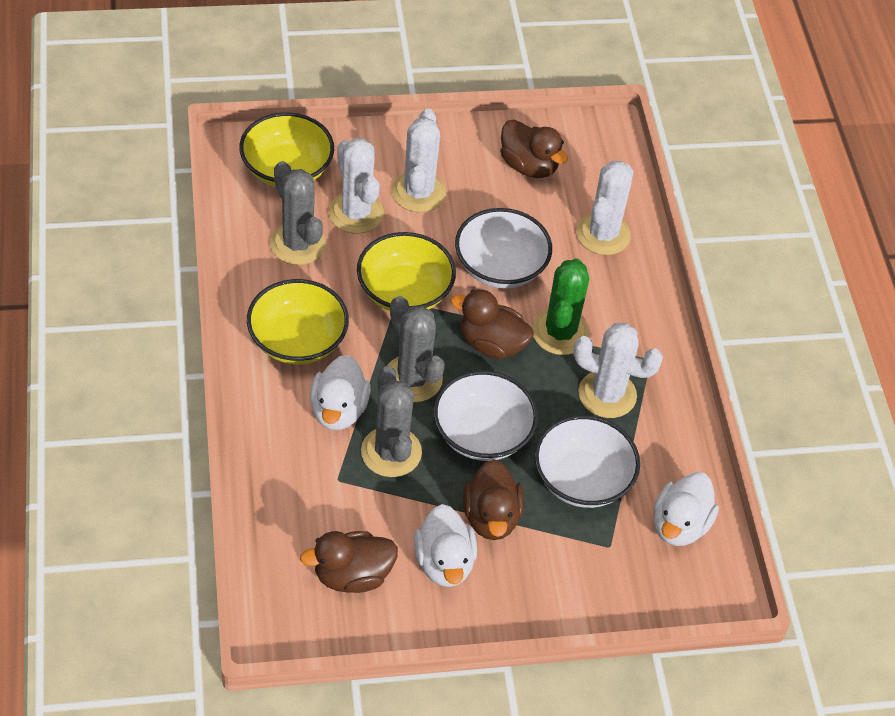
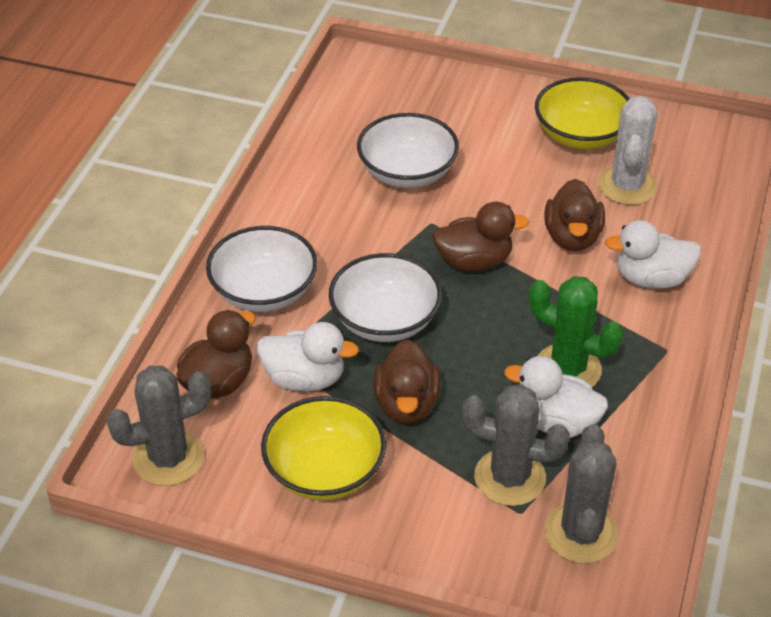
white cactus: 4 -> 1
yellow bowl: 3 -> 2

